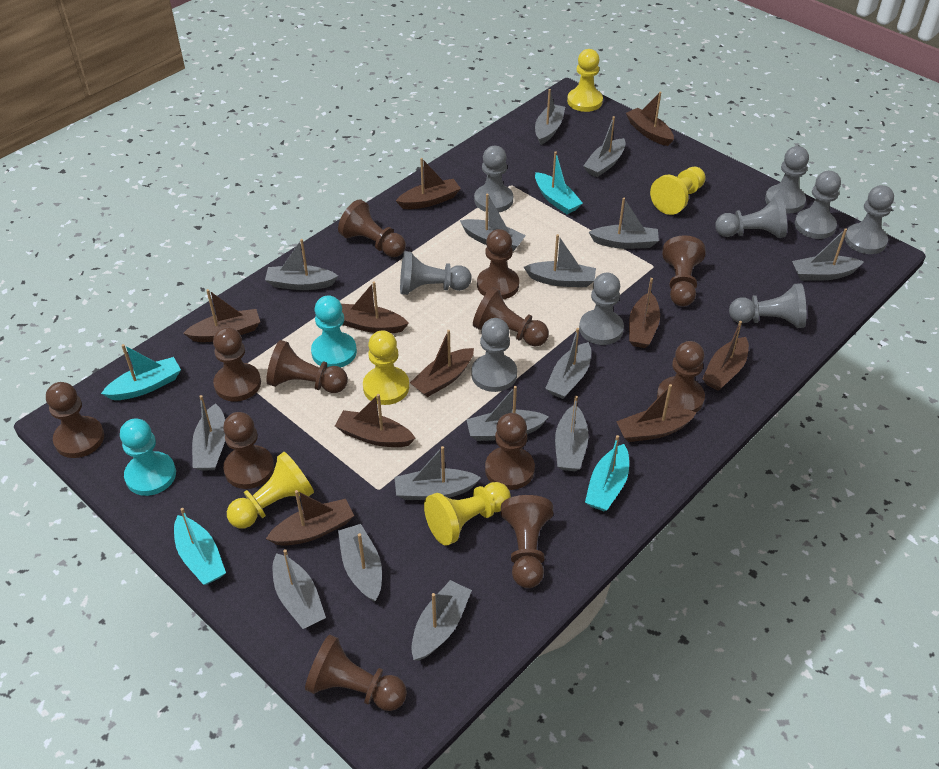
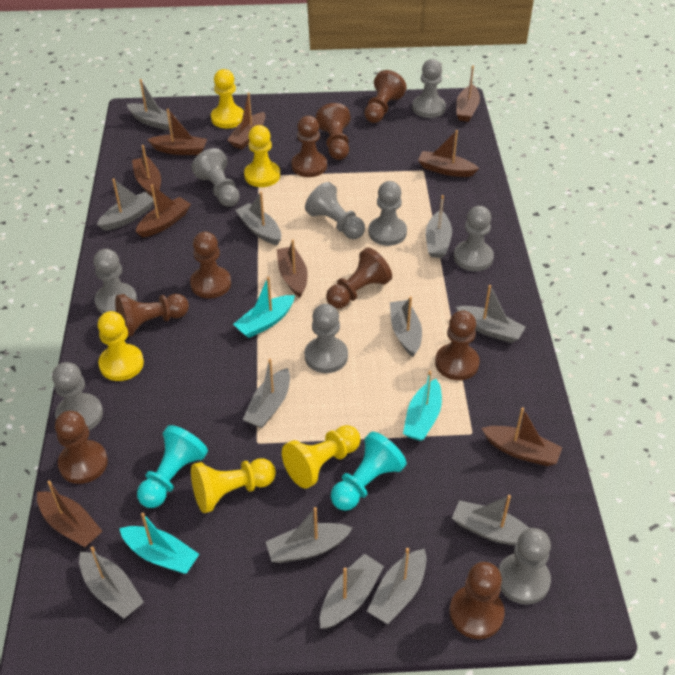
brown boat: 10 -> 9
brown pawn: 12 -> 9
grey boat: 15 -> 12
turquoise boat: 4 -> 3

